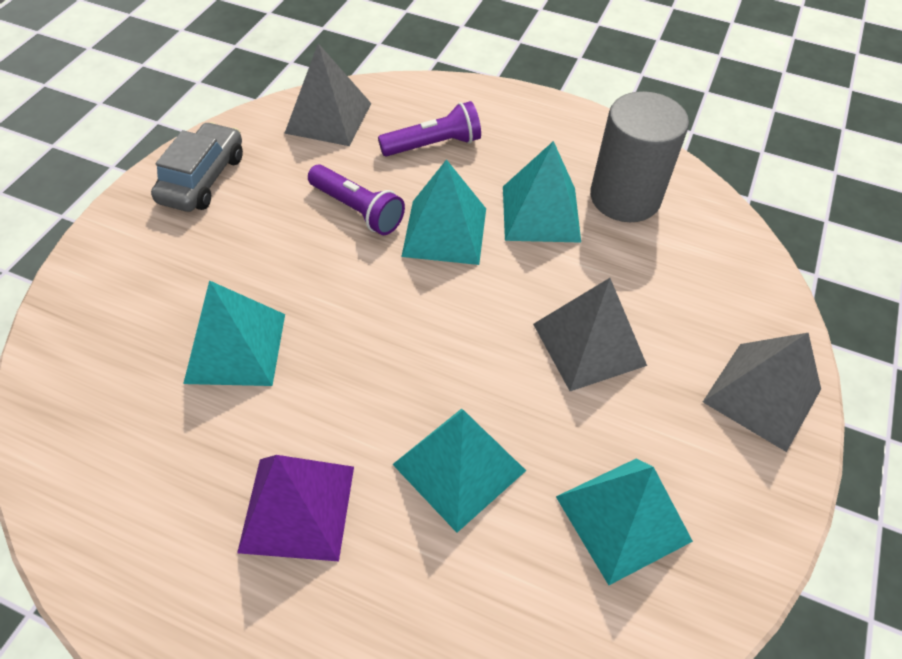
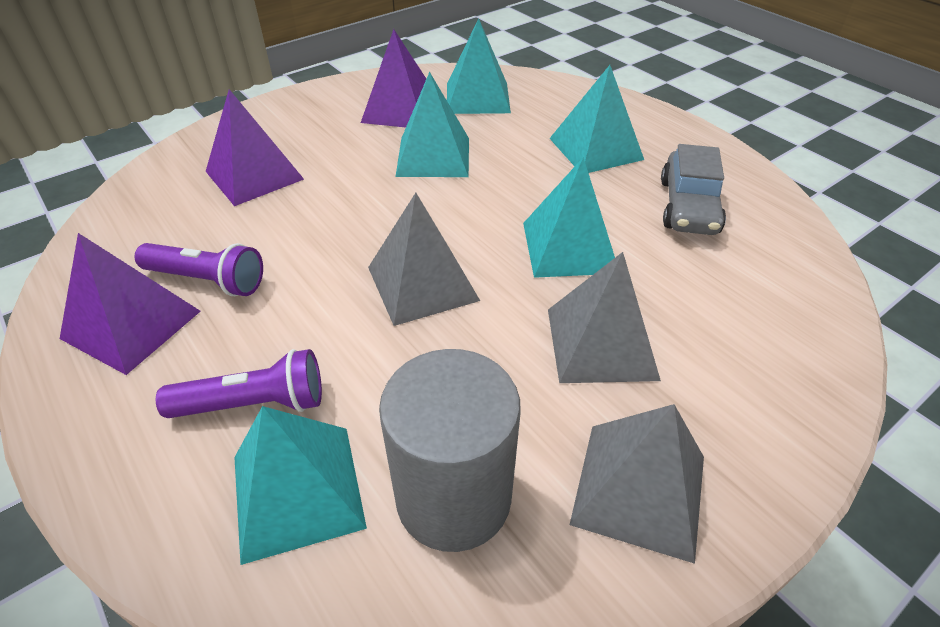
purple pyramid: 1 -> 3

